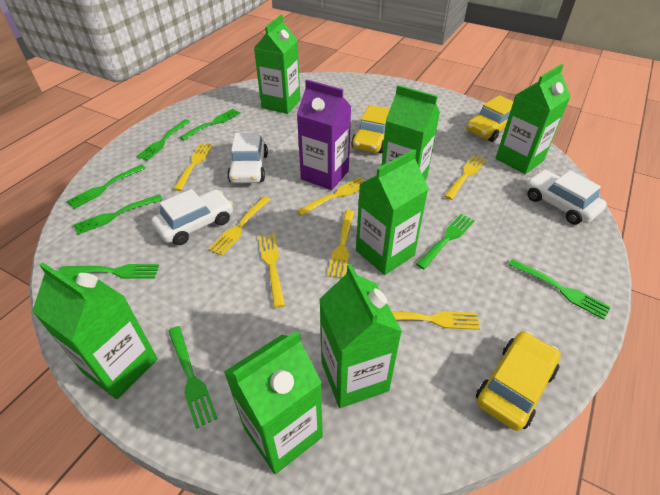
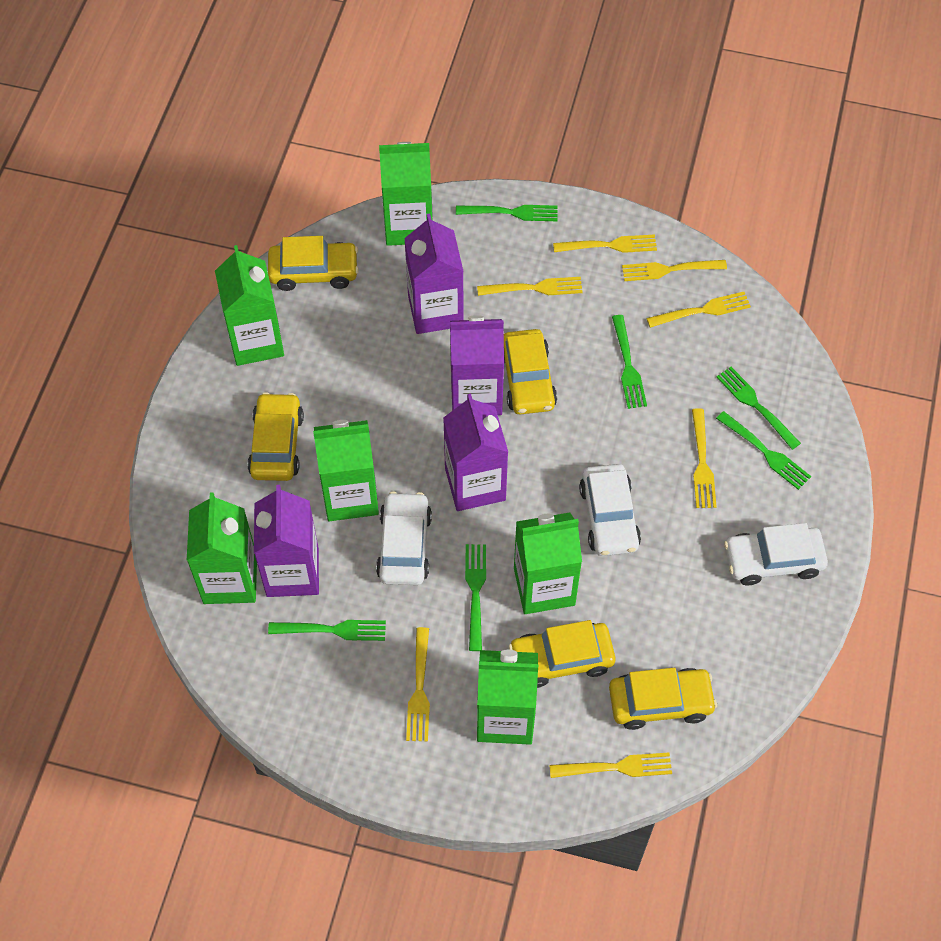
green carton: 7 -> 6
green fork: 8 -> 6
purple carton: 1 -> 4
yellow car: 3 -> 5

